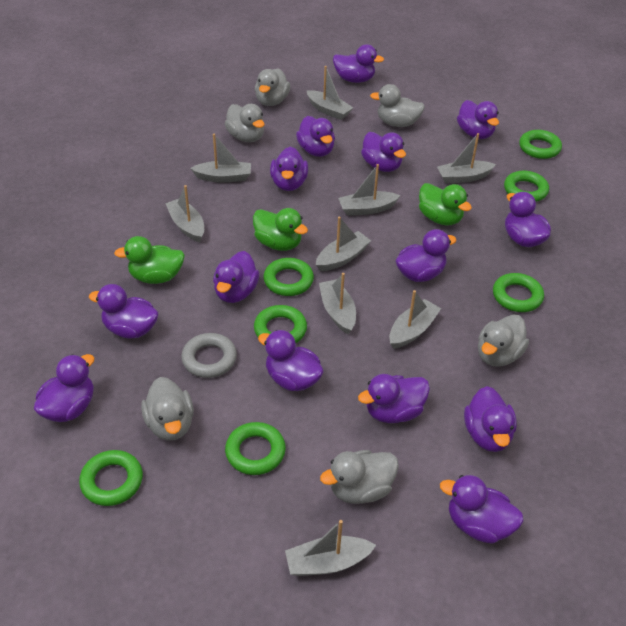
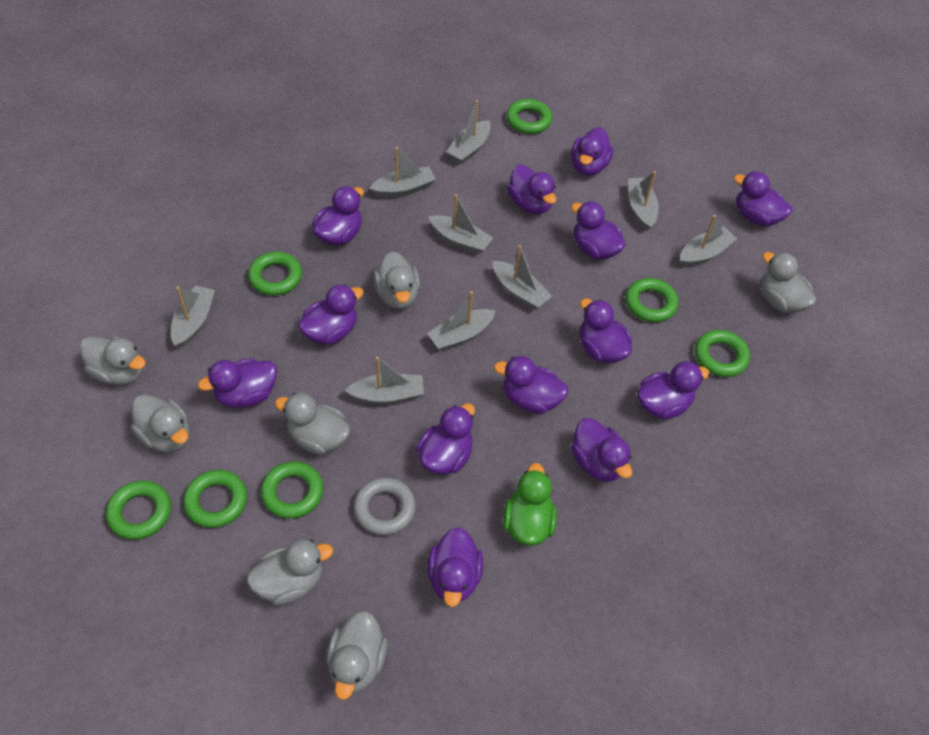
green duck: 3 -> 1
grey duck: 6 -> 7
purple duck: 14 -> 13

